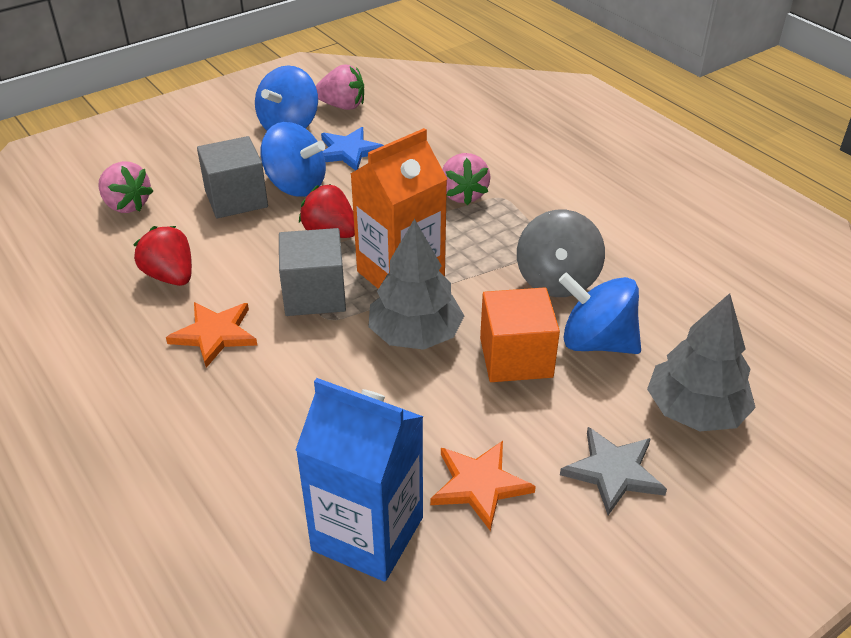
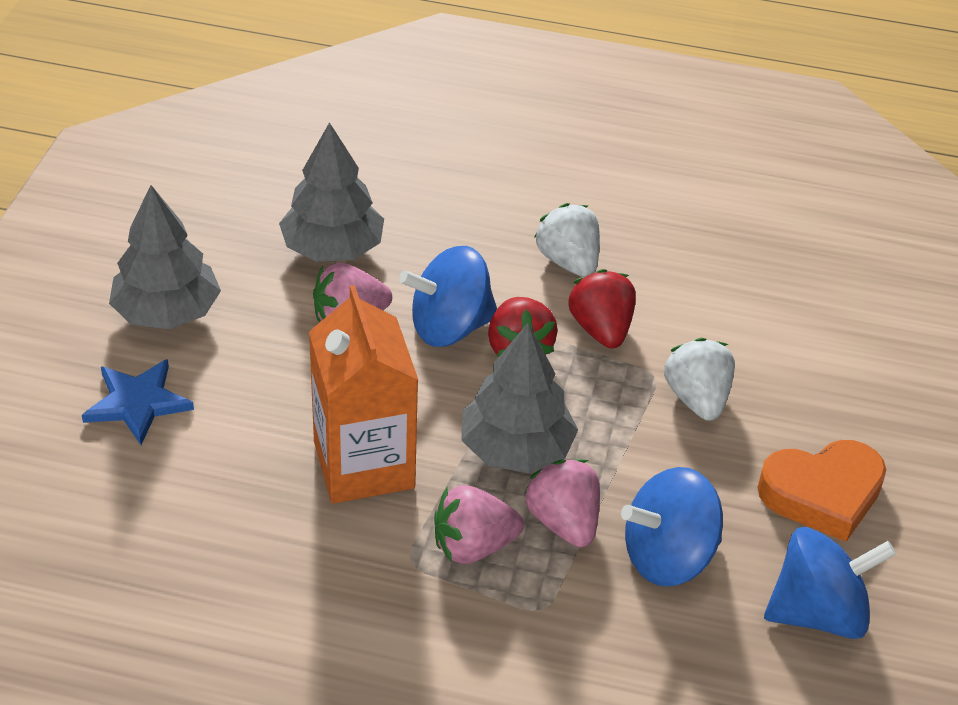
blue carton: 1 -> 0
grey cube: 2 -> 0
grey spinning top: 1 -> 0
grey star: 1 -> 0
grey tree: 2 -> 3
orange cube: 1 -> 0
orange heart: 0 -> 1
orange star: 2 -> 0
white strawberry: 0 -> 2

